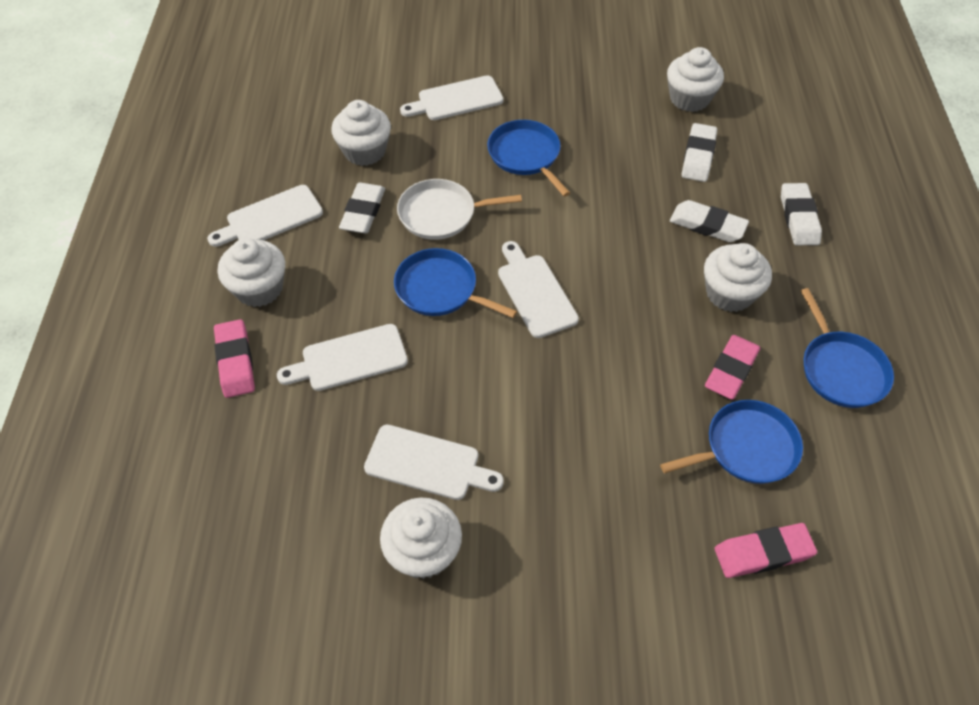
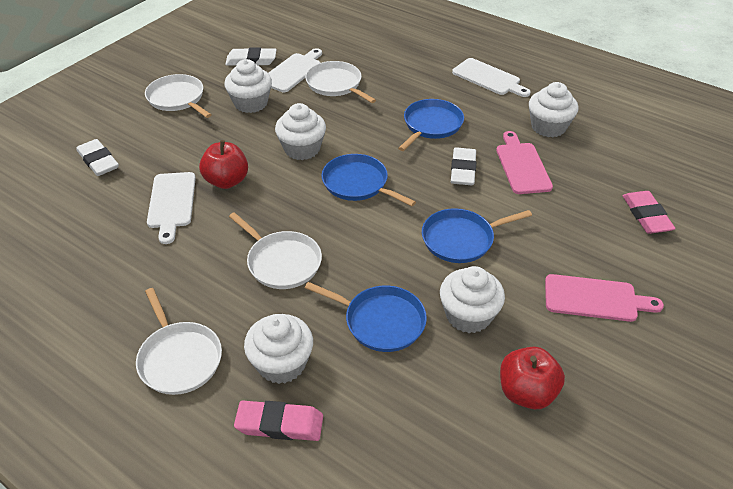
pink cutting board: 0 -> 2
pink eraser: 3 -> 2
red apple: 0 -> 2
white cutting board: 5 -> 3
white eraser: 4 -> 3
white pan: 1 -> 4

